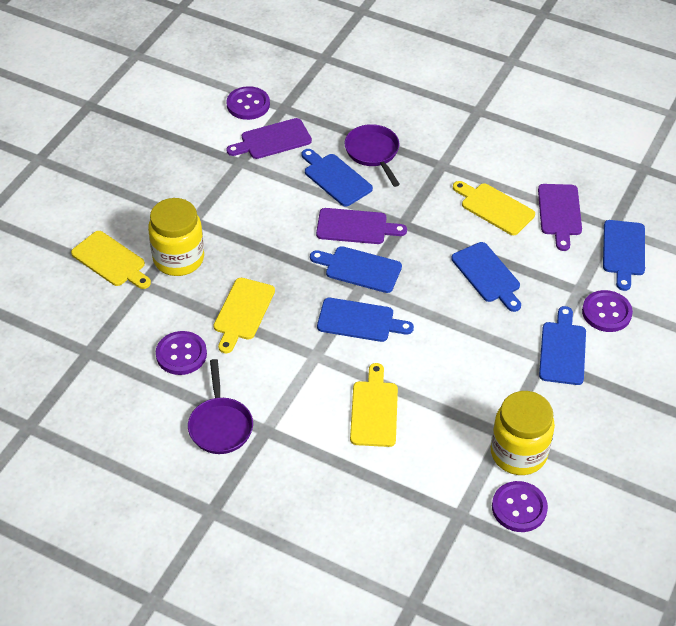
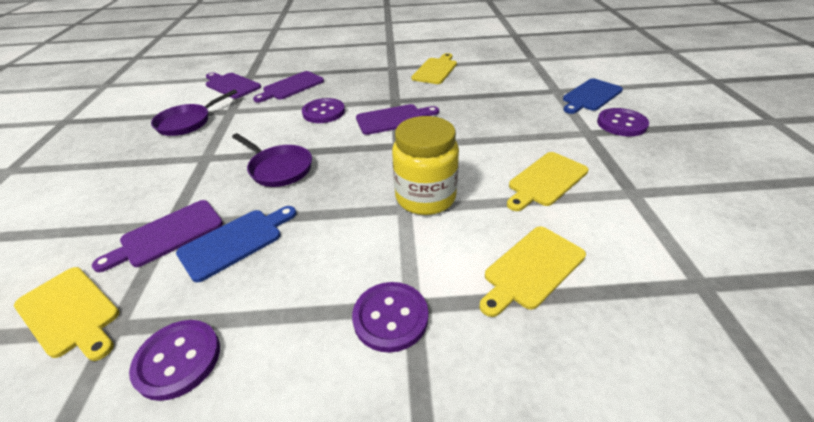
blue cutting board: 6 -> 2
purple cutting board: 3 -> 4
yellow jar: 2 -> 1

